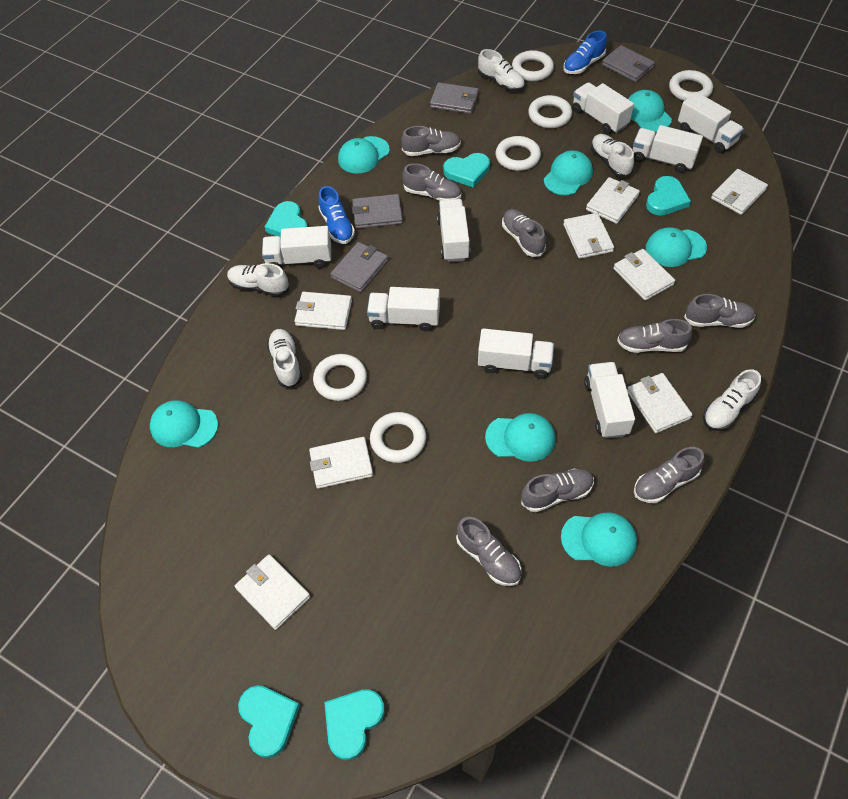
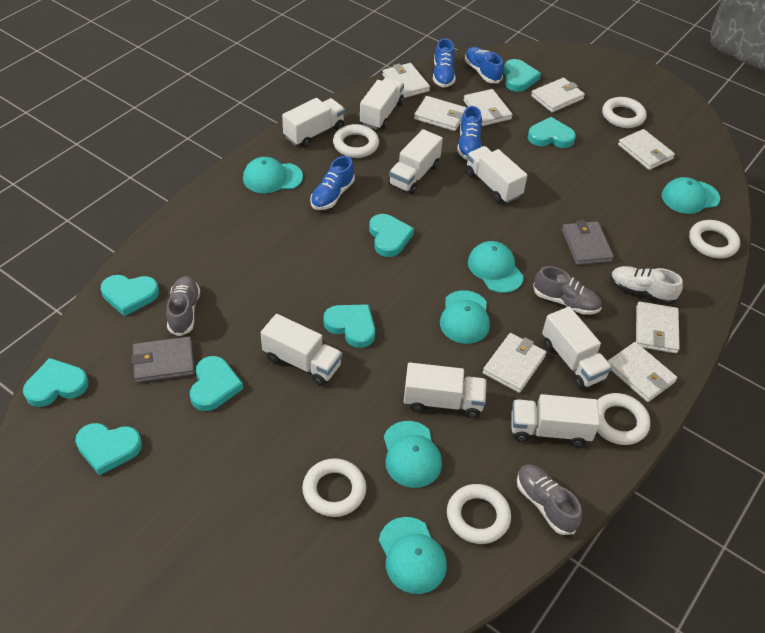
blue shoe: 2 -> 4
grey shoe: 8 -> 3
grey wallet: 4 -> 2
turquoise cap: 7 -> 6
turquoise heart: 5 -> 8
white shoe: 5 -> 1

